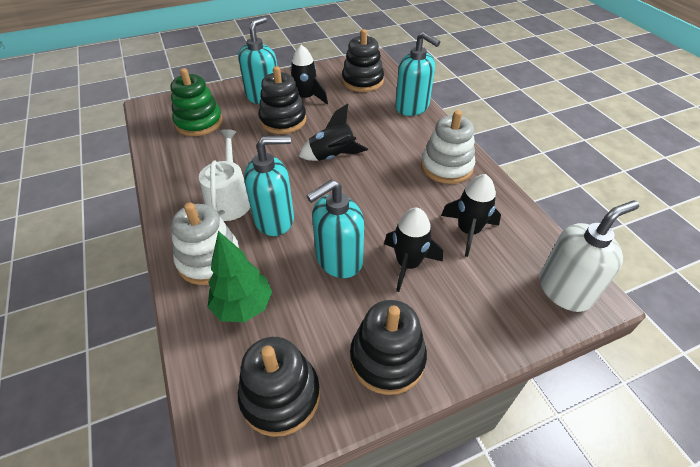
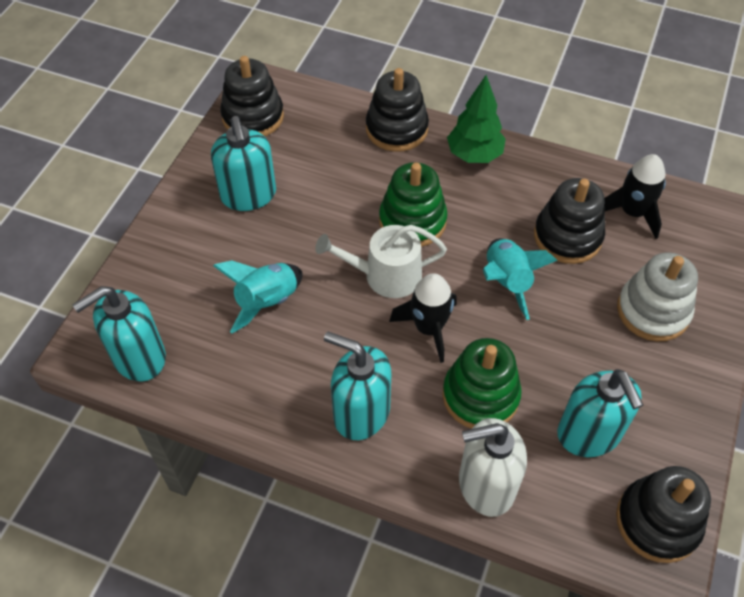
black rocket: 4 -> 2
green stacking toy: 1 -> 2
turquoise rocket: 0 -> 2
white stacking toy: 2 -> 1

